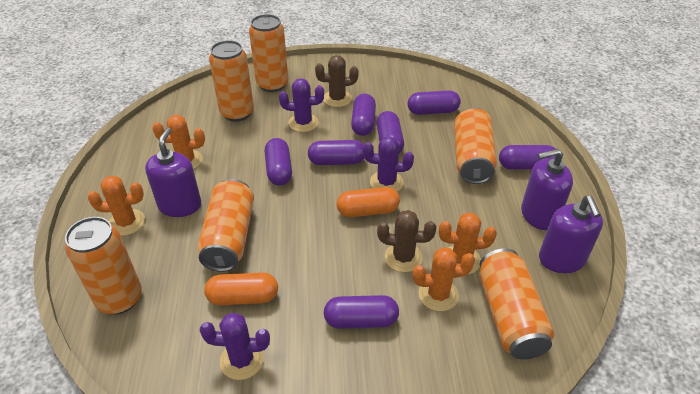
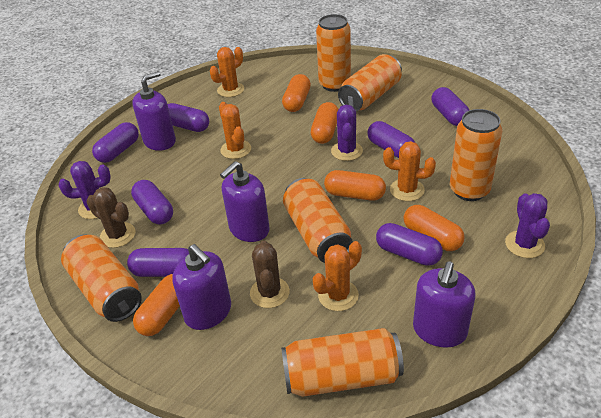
orange capsule: 2 -> 5
purple soap dispenser: 3 -> 4

